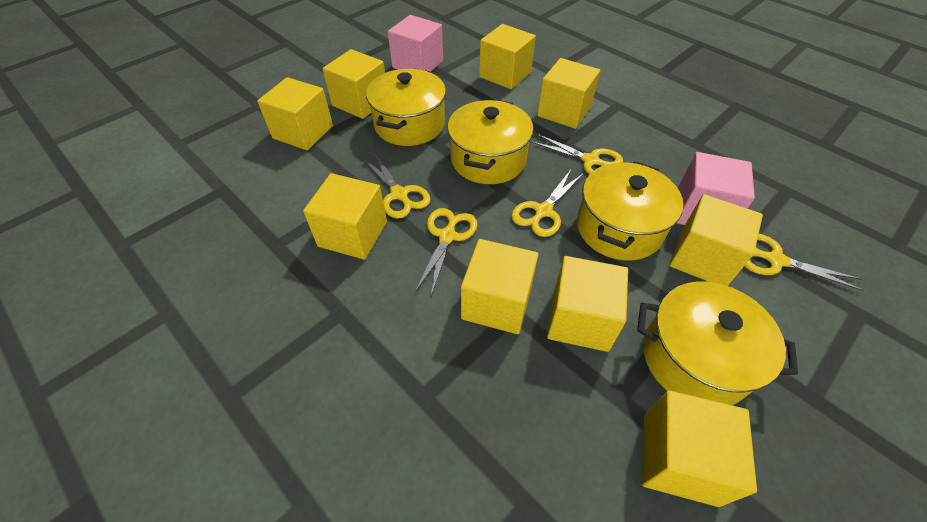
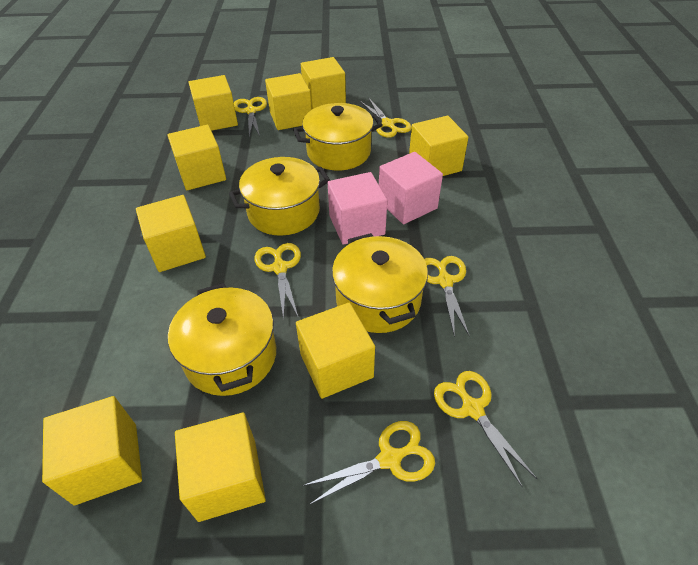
yellow scissors: 5 -> 6

